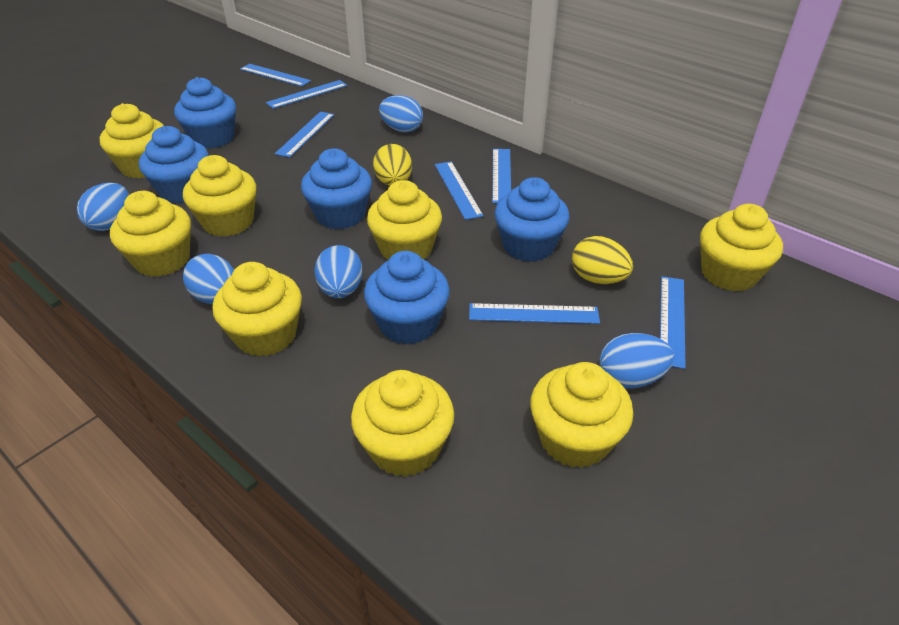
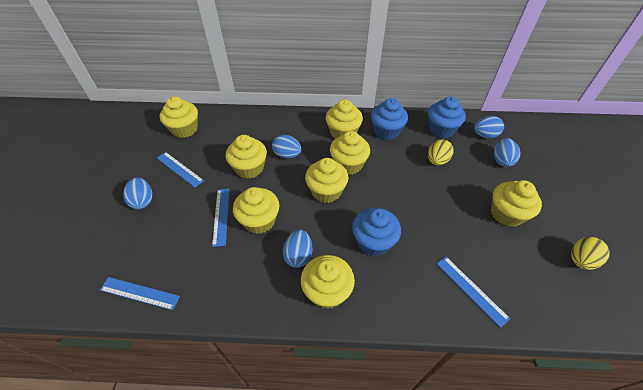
blue cupcake: 5 -> 3
blue ruler: 7 -> 4

